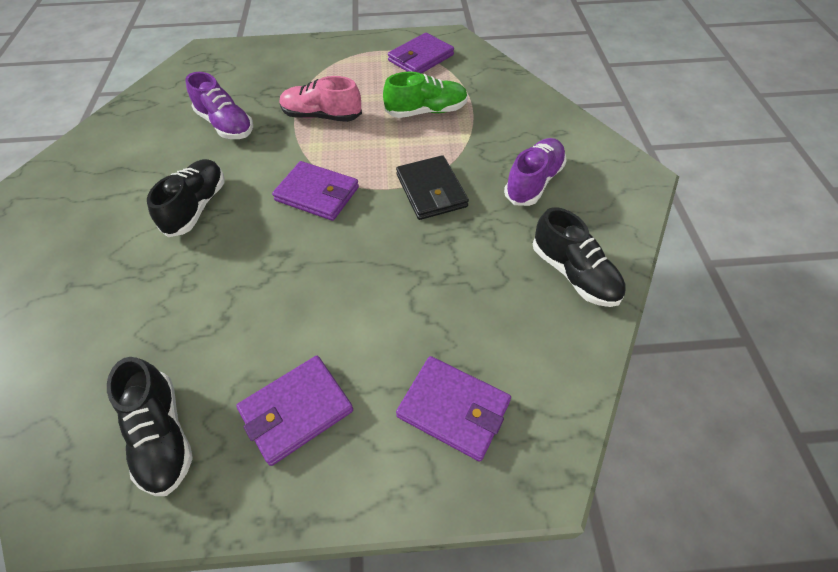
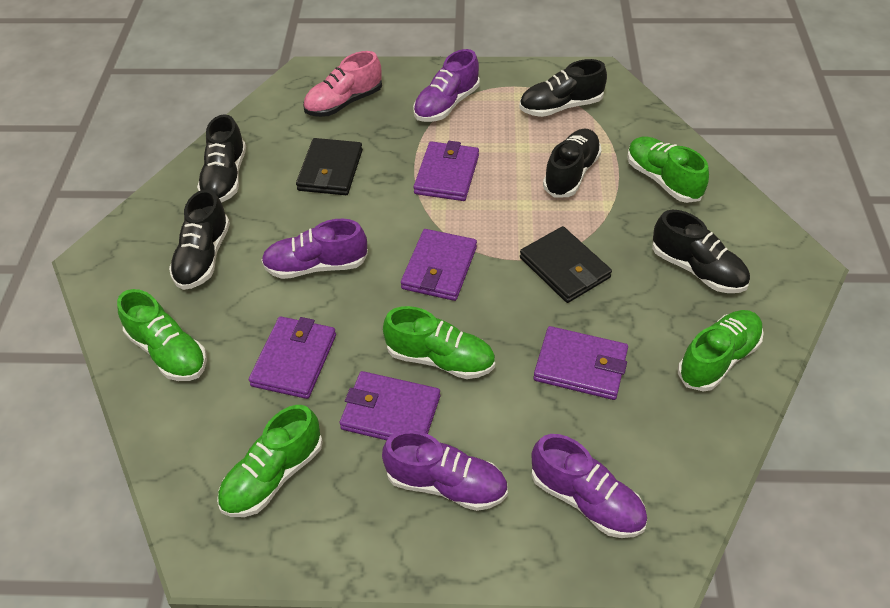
black shoe: 3 -> 5
black wallet: 1 -> 2
green shoe: 1 -> 5
purple shoe: 2 -> 4
purple wallet: 4 -> 5

